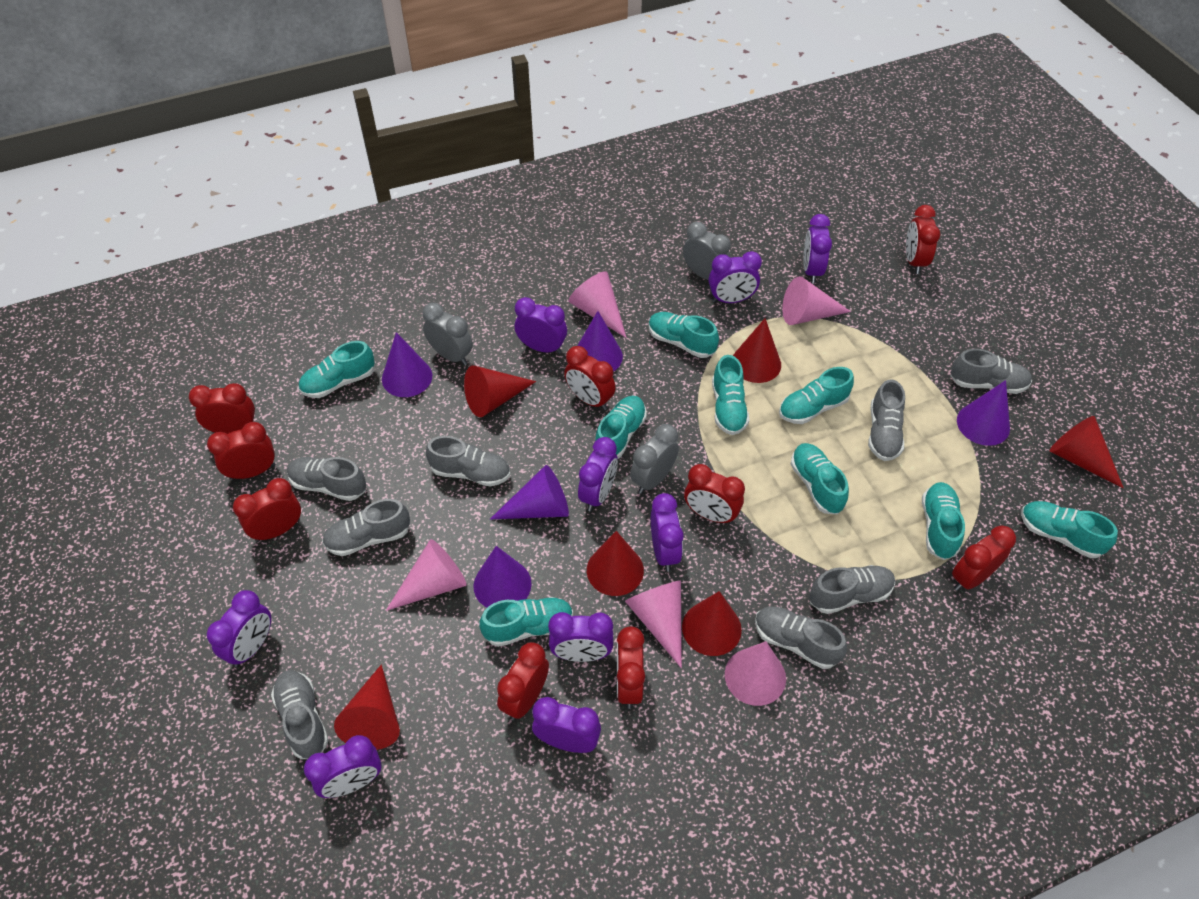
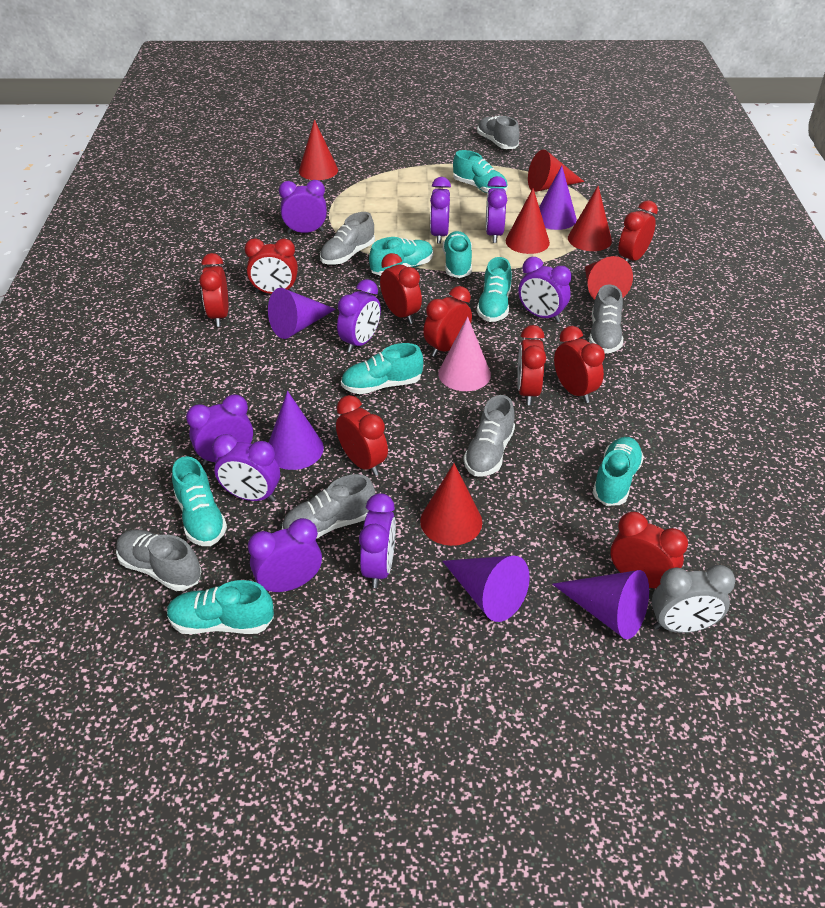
grey clock: 3 -> 1
grey shoe: 8 -> 6
pink cone: 5 -> 1
turquoise shoe: 9 -> 8

